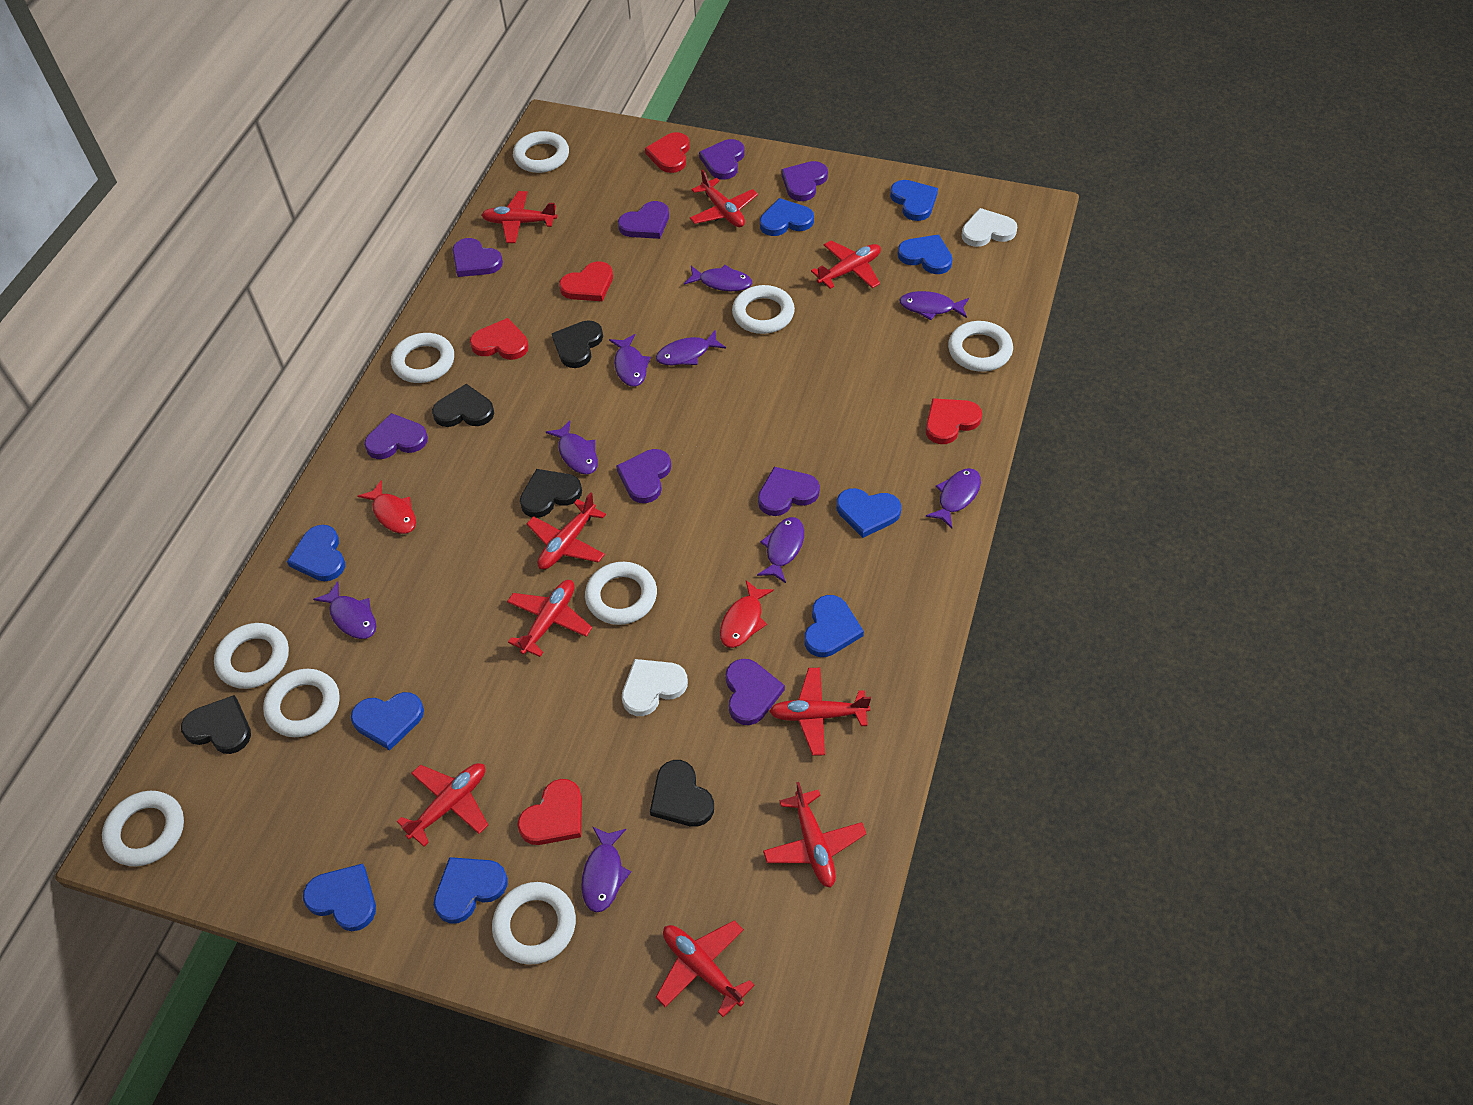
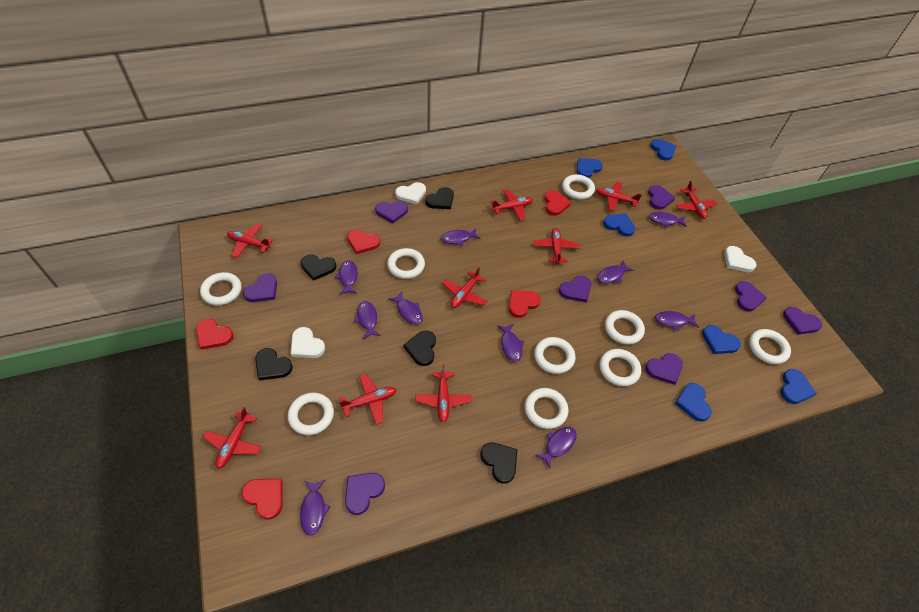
blue heart: 9 -> 6
purple fish: 9 -> 10
red fish: 2 -> 0
white heart: 2 -> 3

